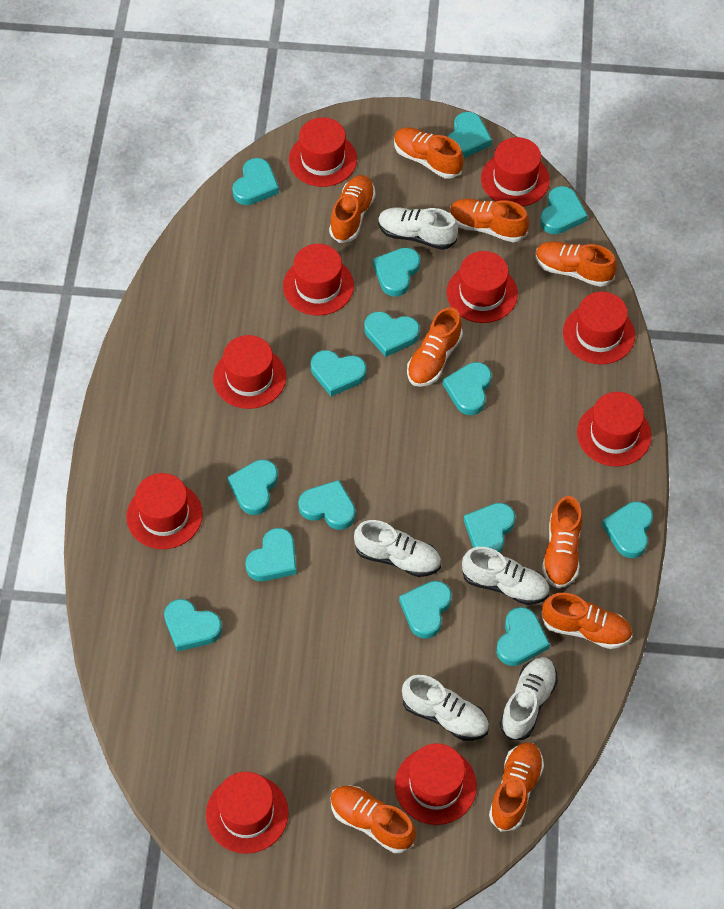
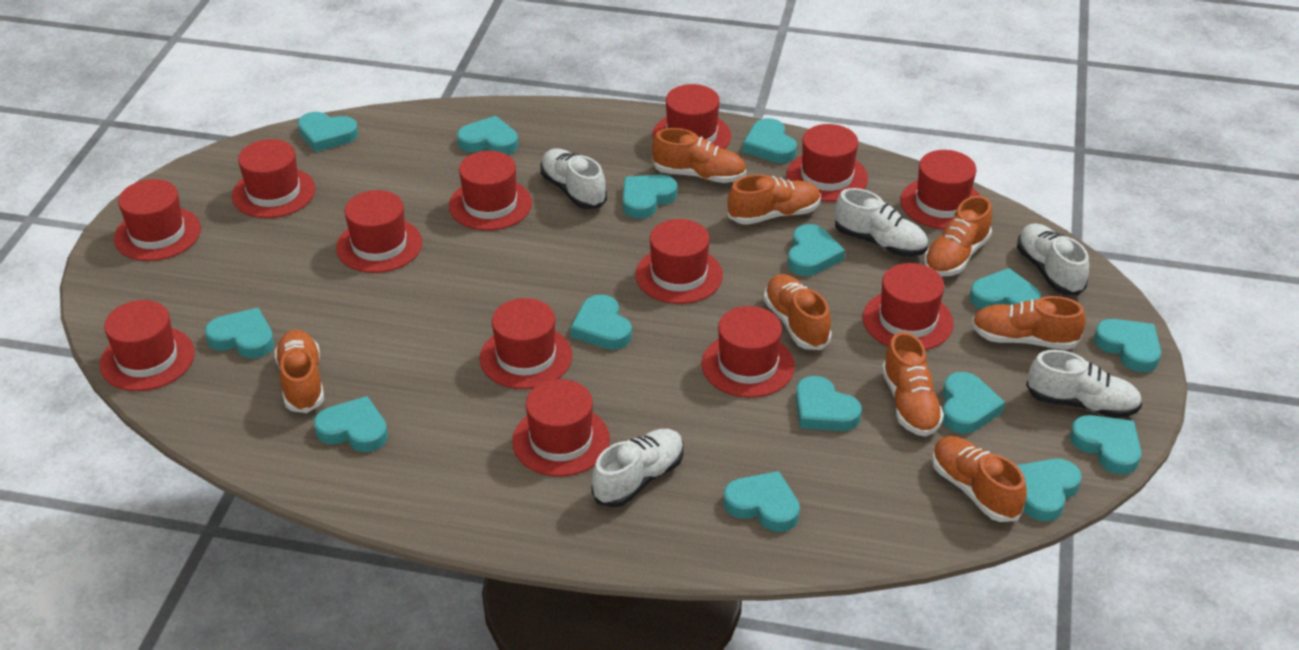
orange shoe: 9 -> 8
red hat: 10 -> 13

